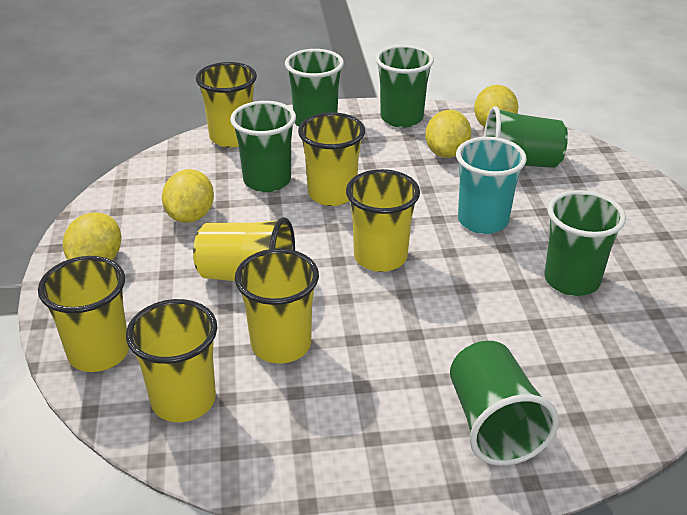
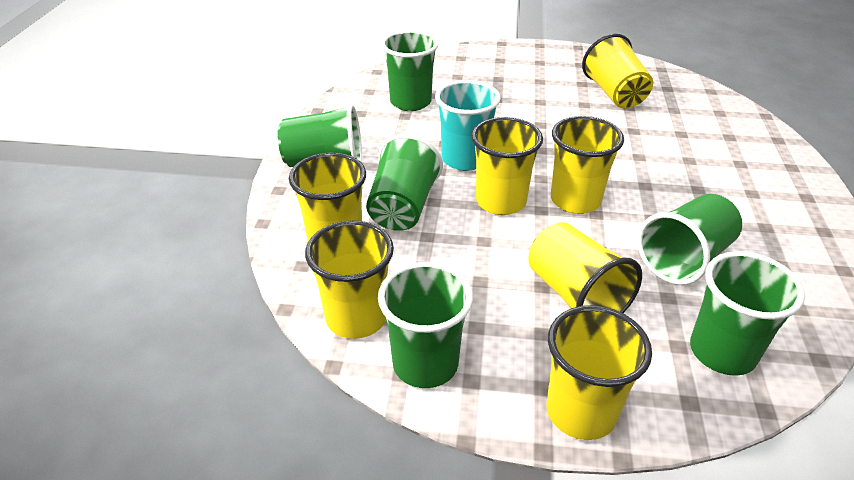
yellow lemon: 4 -> 0

